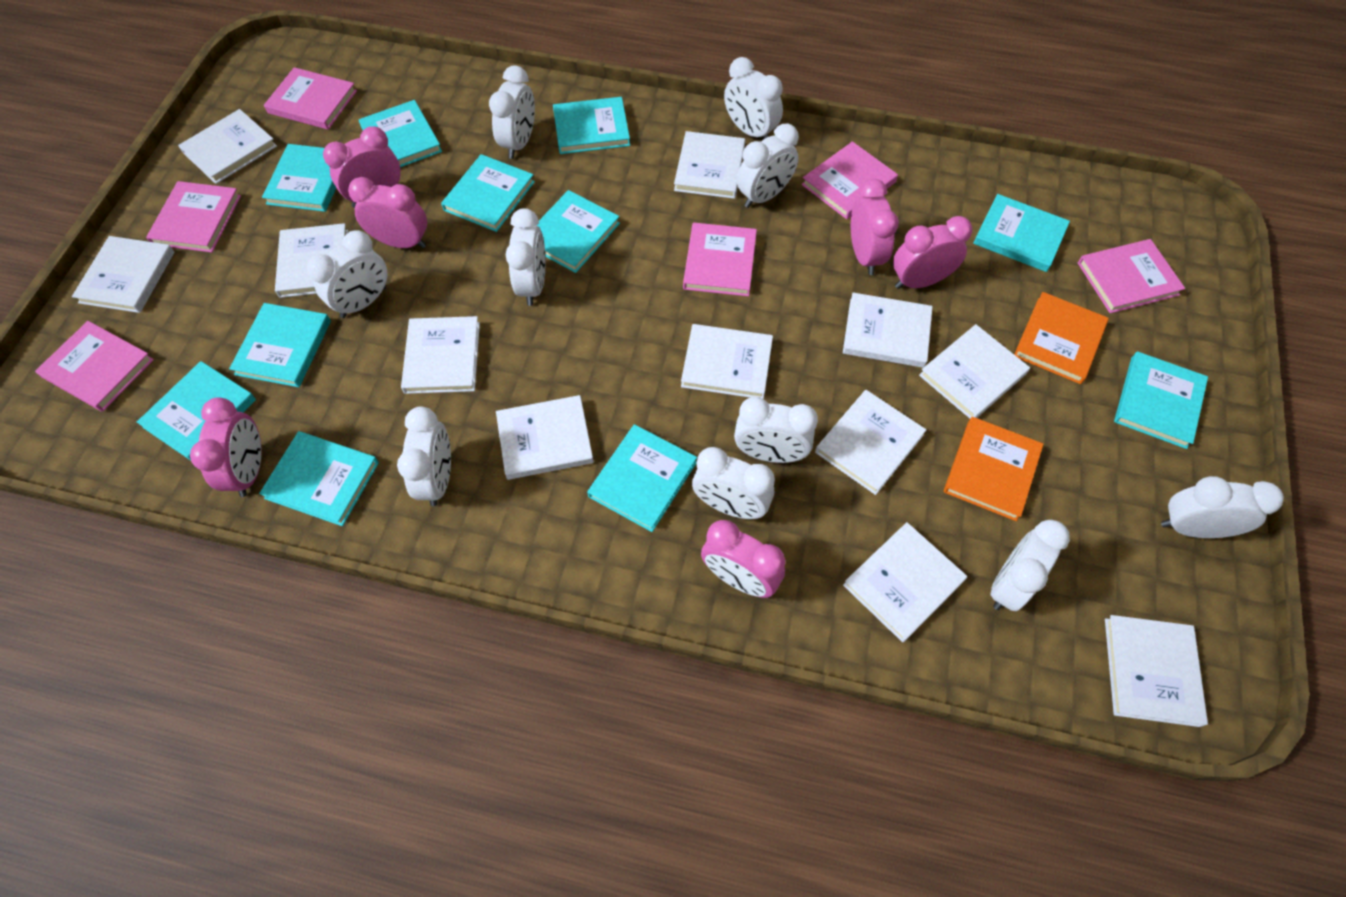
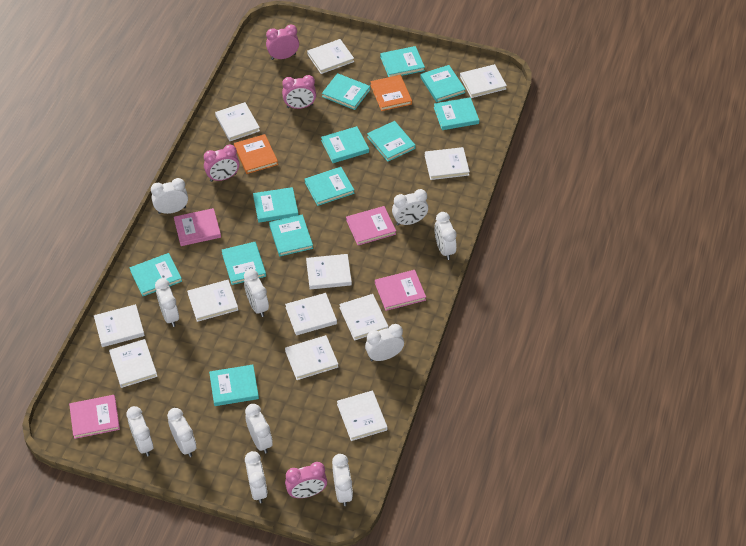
pink book: 6 -> 4
pink clock: 6 -> 4
turquoise book: 11 -> 12
white clock: 10 -> 11

